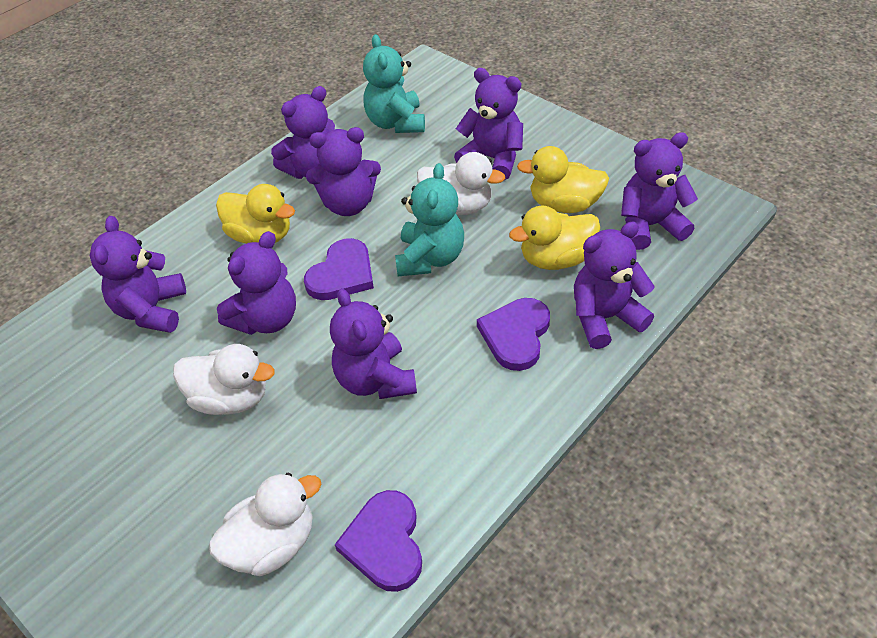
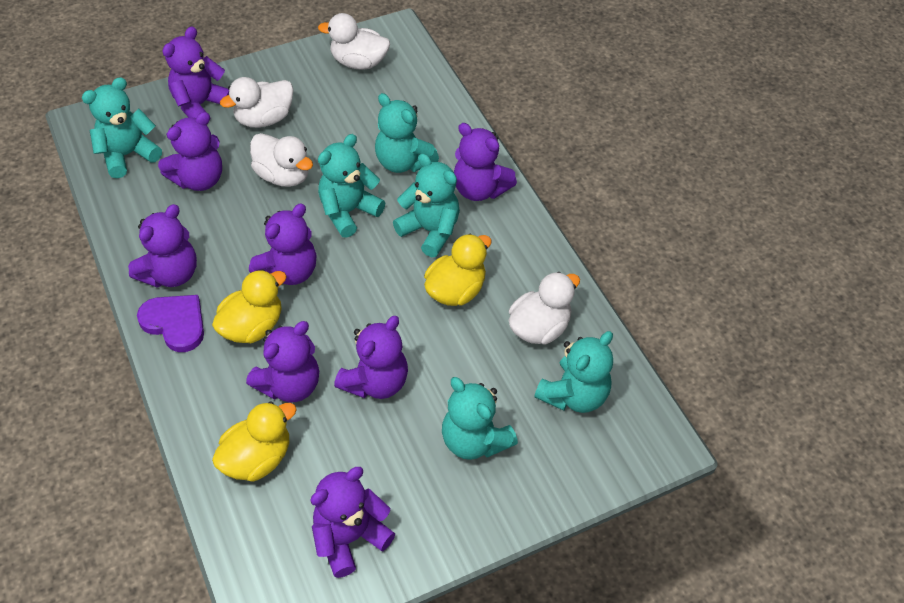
purple heart: 3 -> 1
turquoise teddy bear: 2 -> 6
white duck: 3 -> 4

